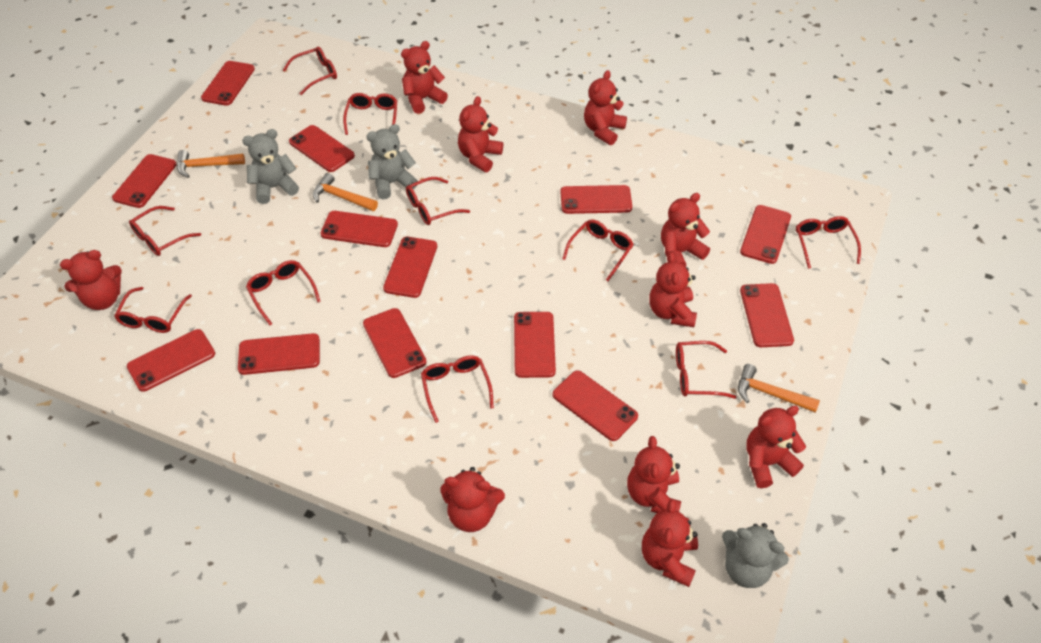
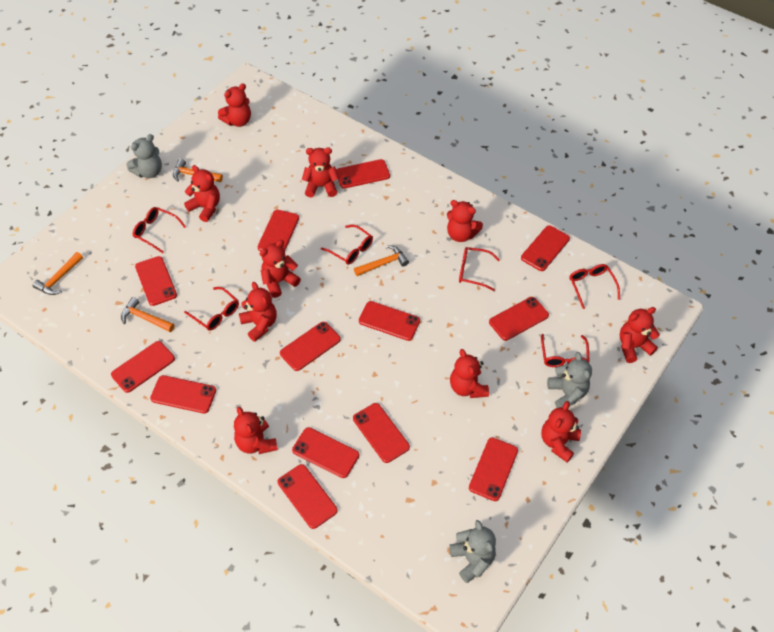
orange hammer: 3 -> 4
red glasses: 10 -> 6

